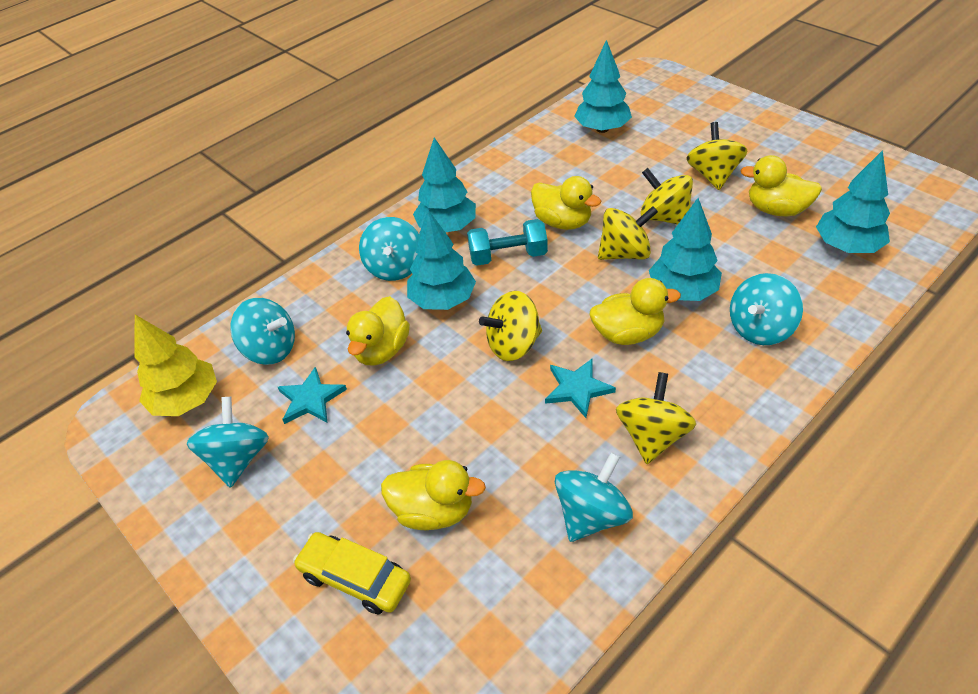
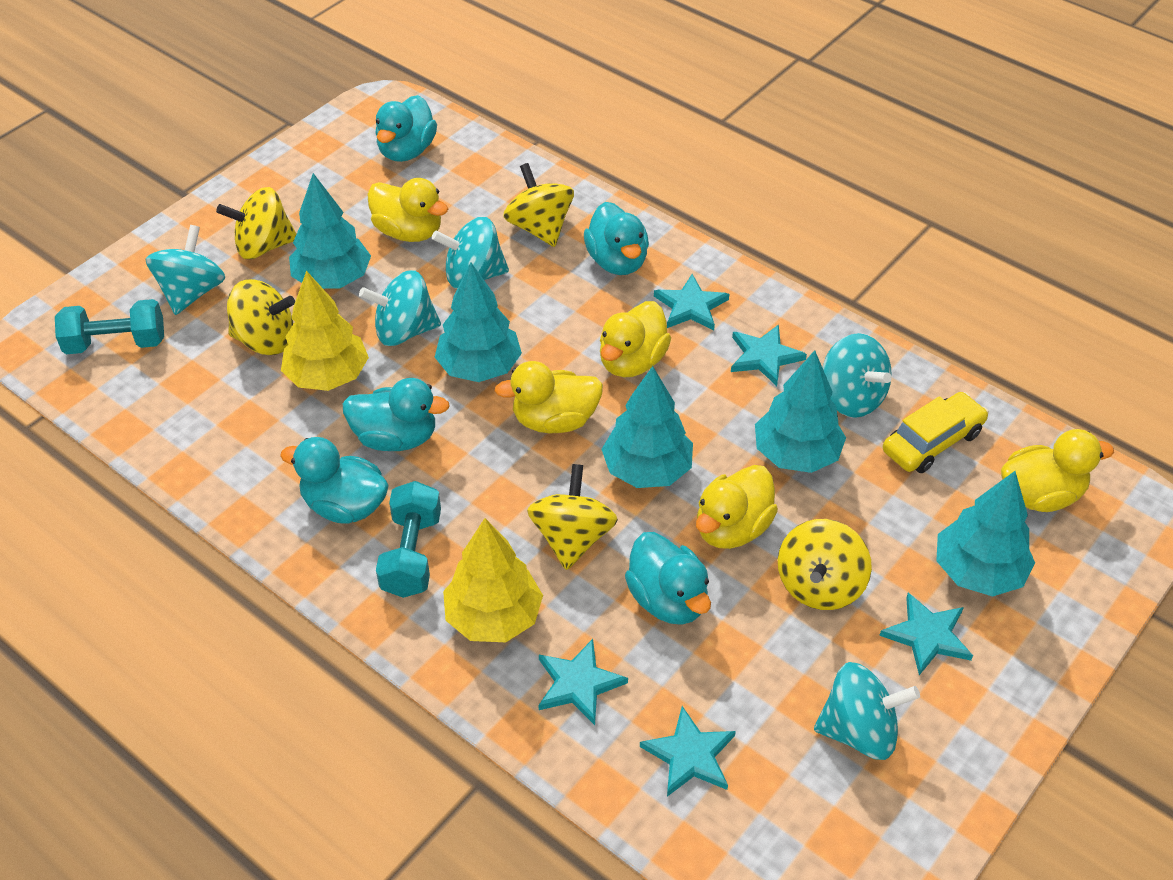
turquoise duck: 0 -> 5
turquoise dumbbell: 1 -> 2
turquoise star: 2 -> 5
yellow tree: 1 -> 2

